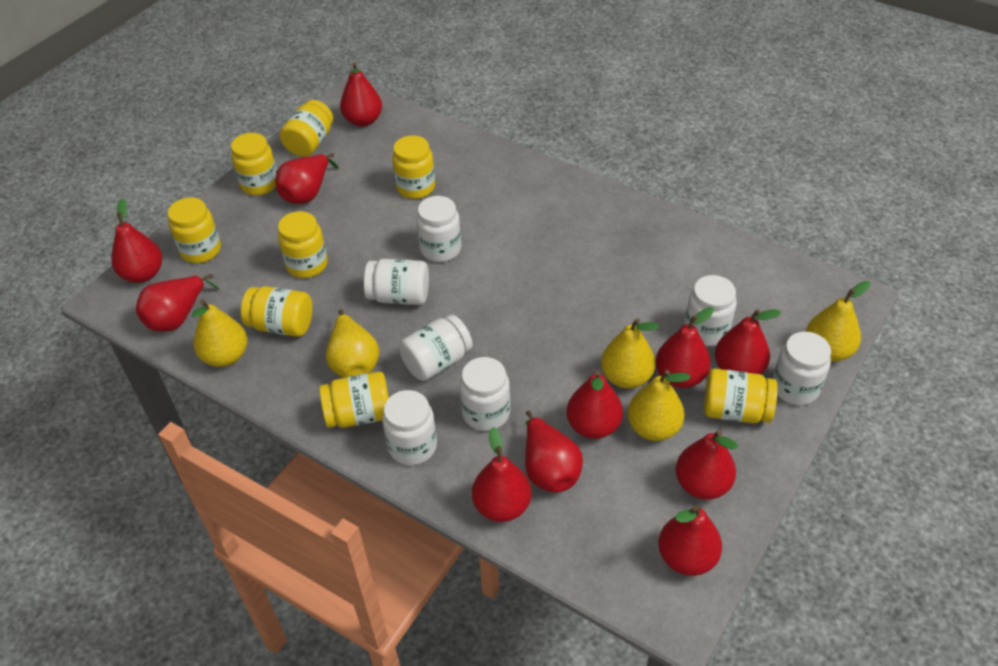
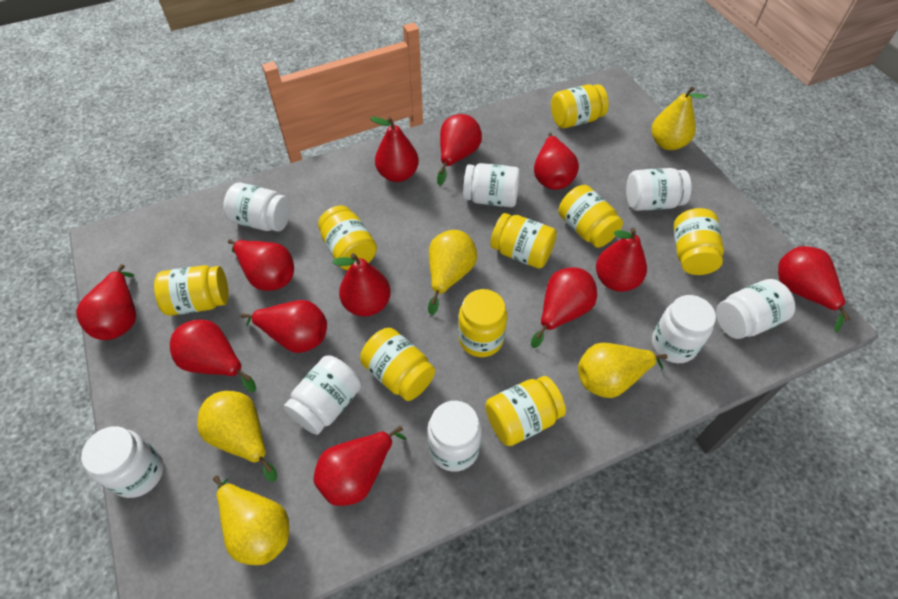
red pear: 11 -> 12
white jar: 7 -> 8
yellow jar: 8 -> 9

